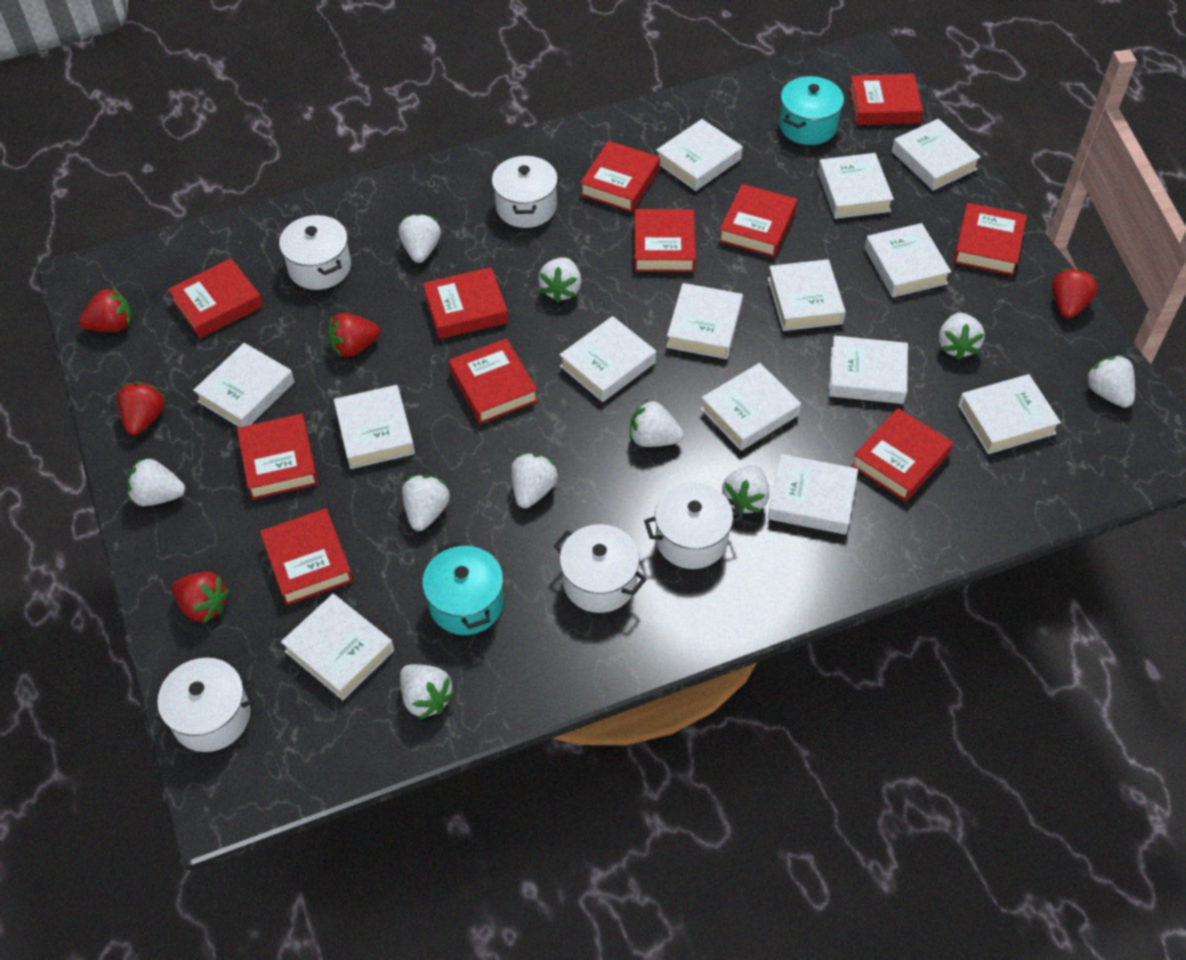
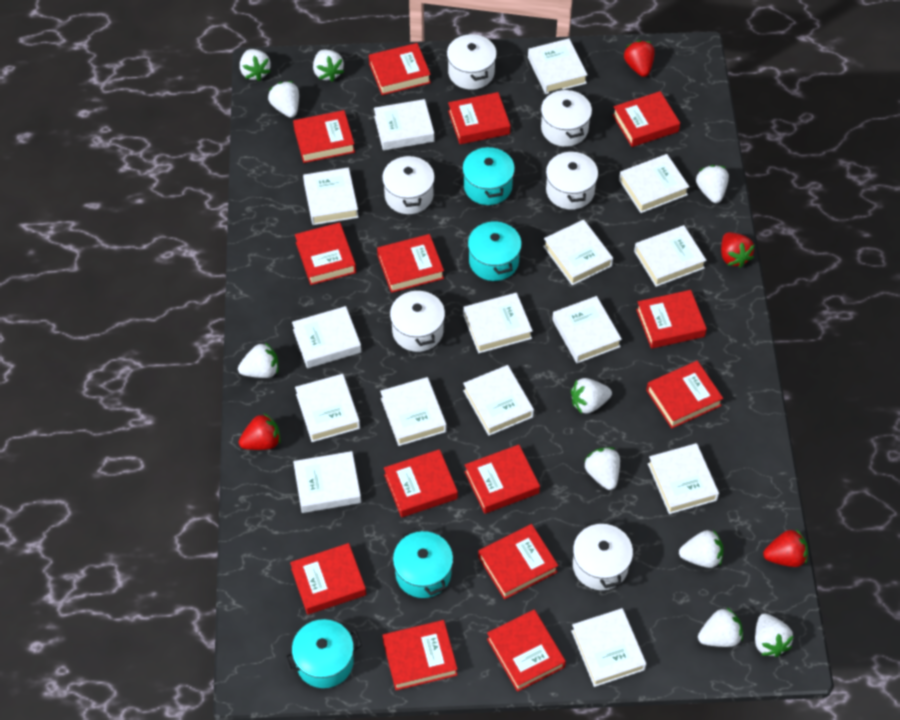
red book: 11 -> 14
red strawberry: 5 -> 4
turquoise pot: 2 -> 4
white book: 14 -> 15
white pot: 5 -> 6

